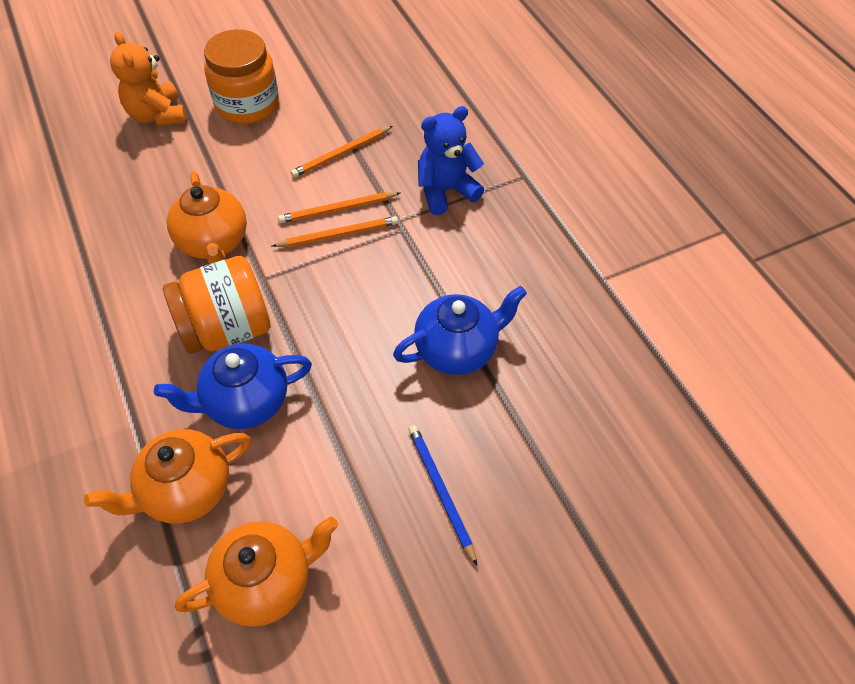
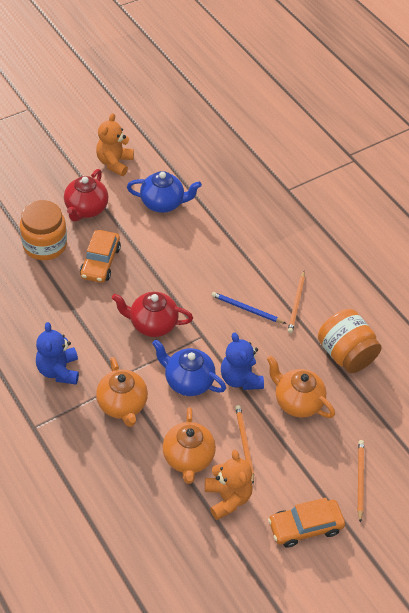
blue teddy bear: 1 -> 2
orange car: 0 -> 2
orange teddy bear: 1 -> 2
red teapot: 0 -> 2

